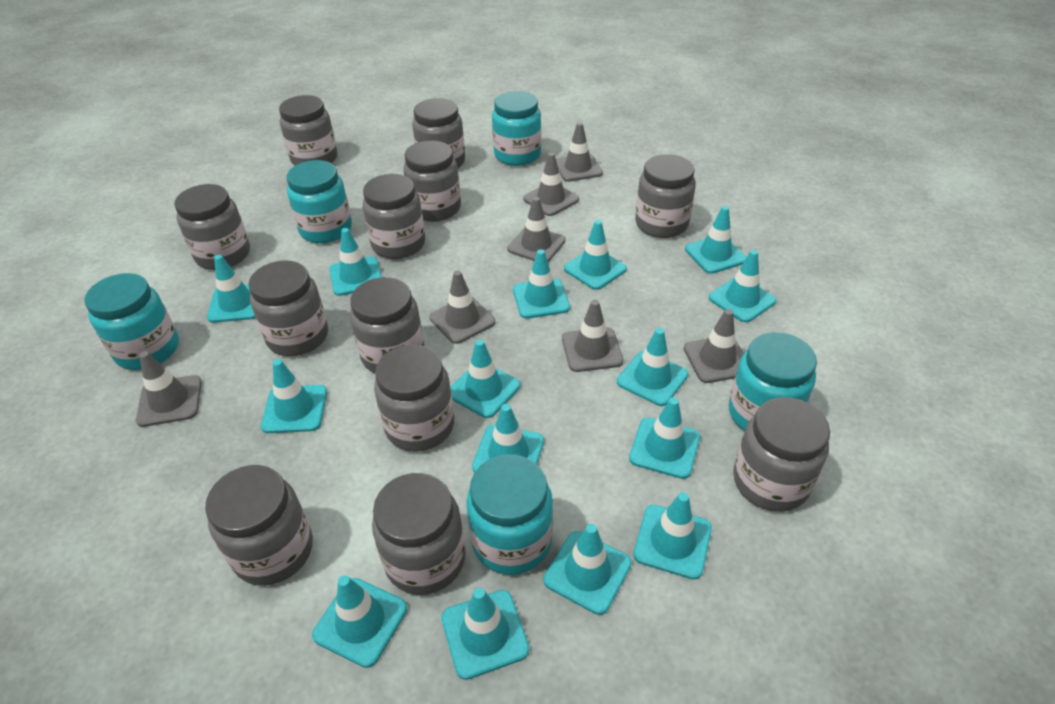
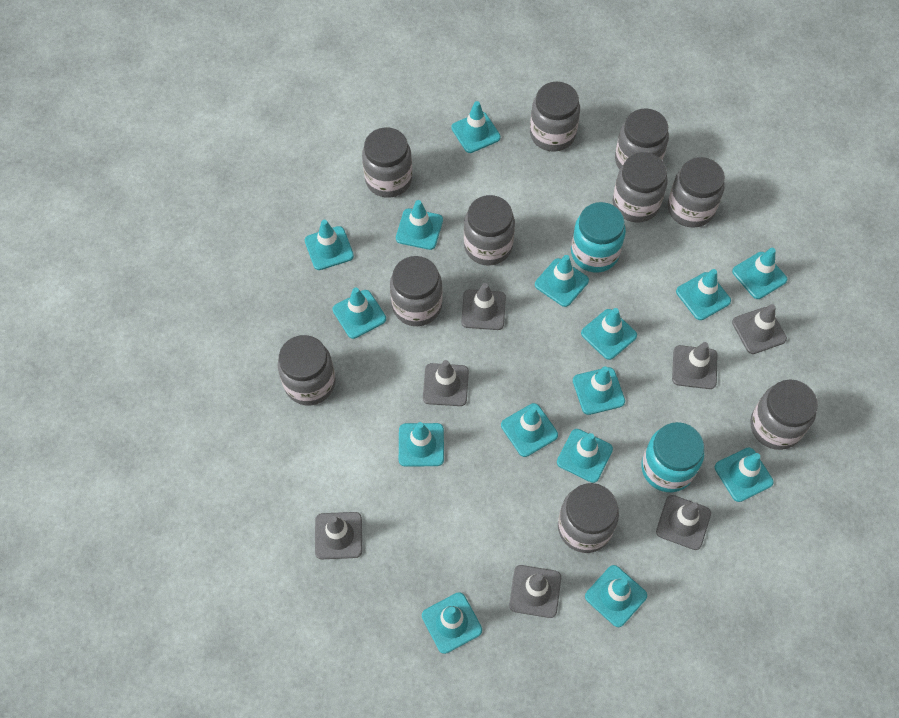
grey jar: 12 -> 10
turquoise jar: 5 -> 2

